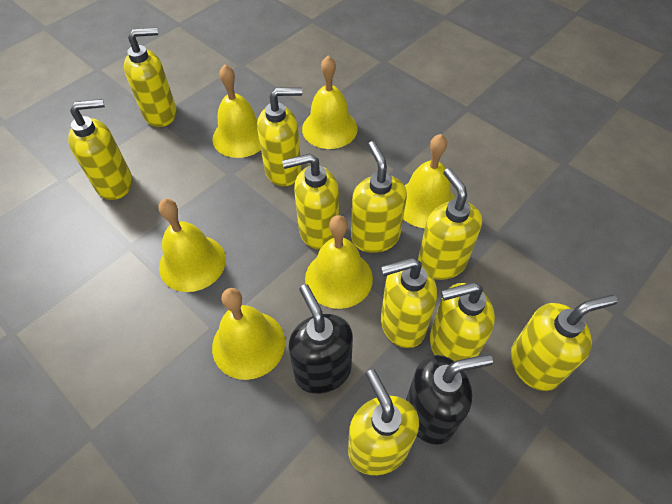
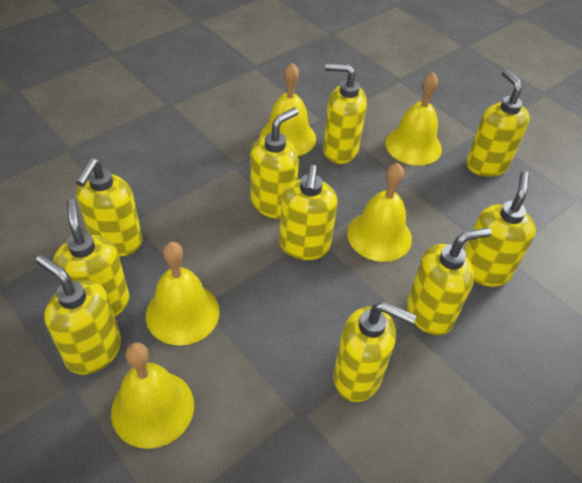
black soap dispenser: 2 -> 0
yellow bell: 6 -> 5

